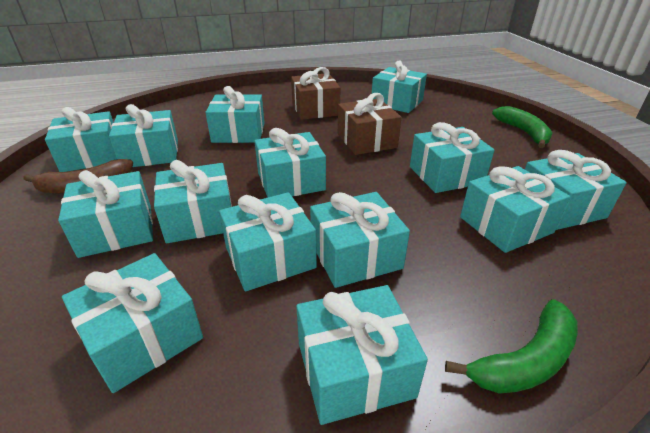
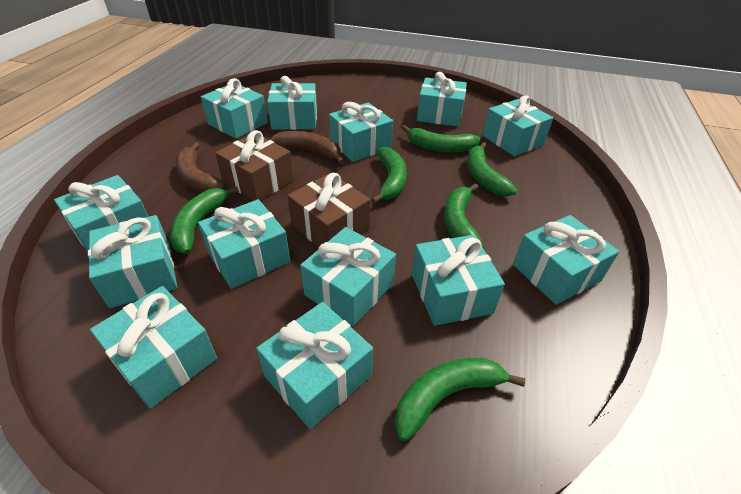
brown banana: 1 -> 2
green banana: 2 -> 6
turquoise gift: 14 -> 13

